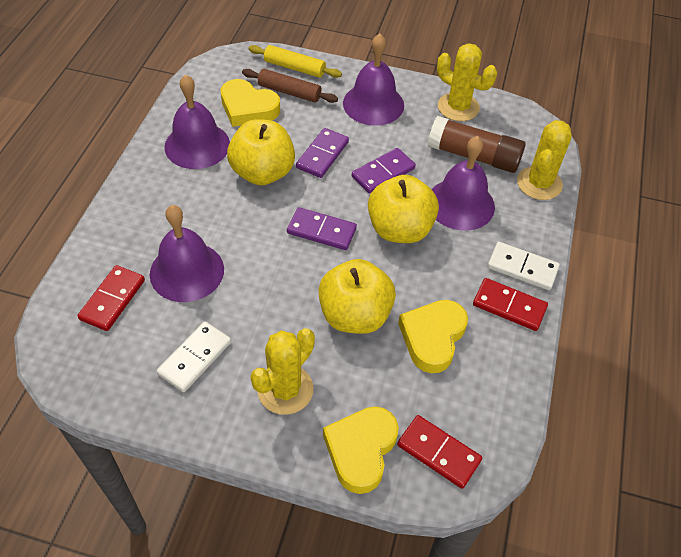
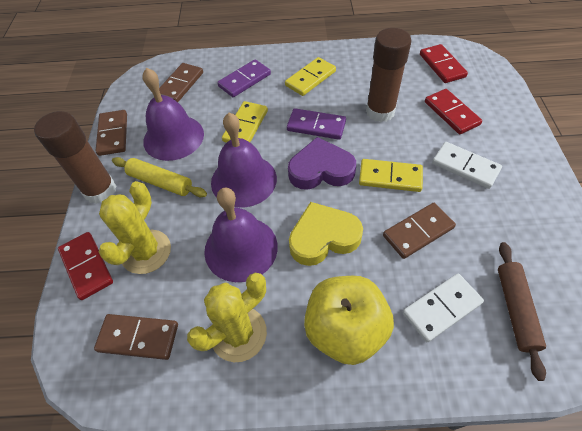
brown domino: 0 -> 4
brown glue stick: 1 -> 2
purple bell: 4 -> 3
purple domino: 3 -> 2
purple heart: 0 -> 1
yellow apple: 3 -> 1
yellow cactus: 3 -> 2
yellow domino: 0 -> 3
yellow heart: 3 -> 1

